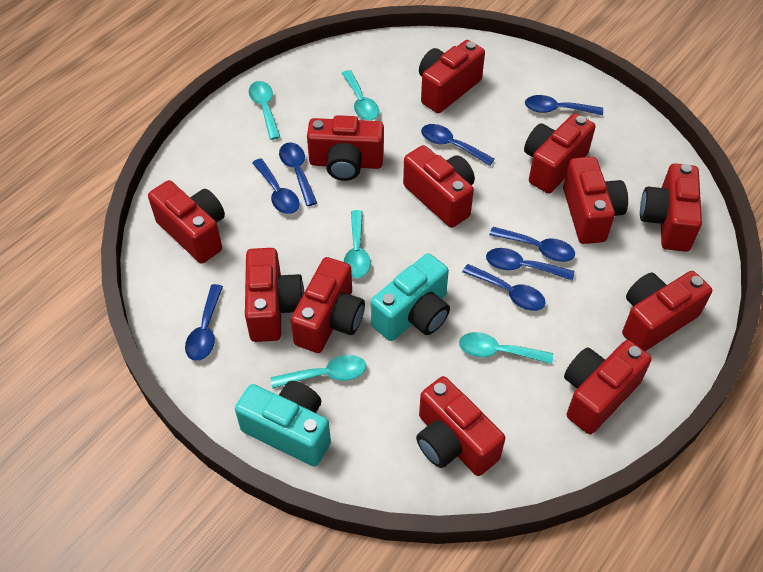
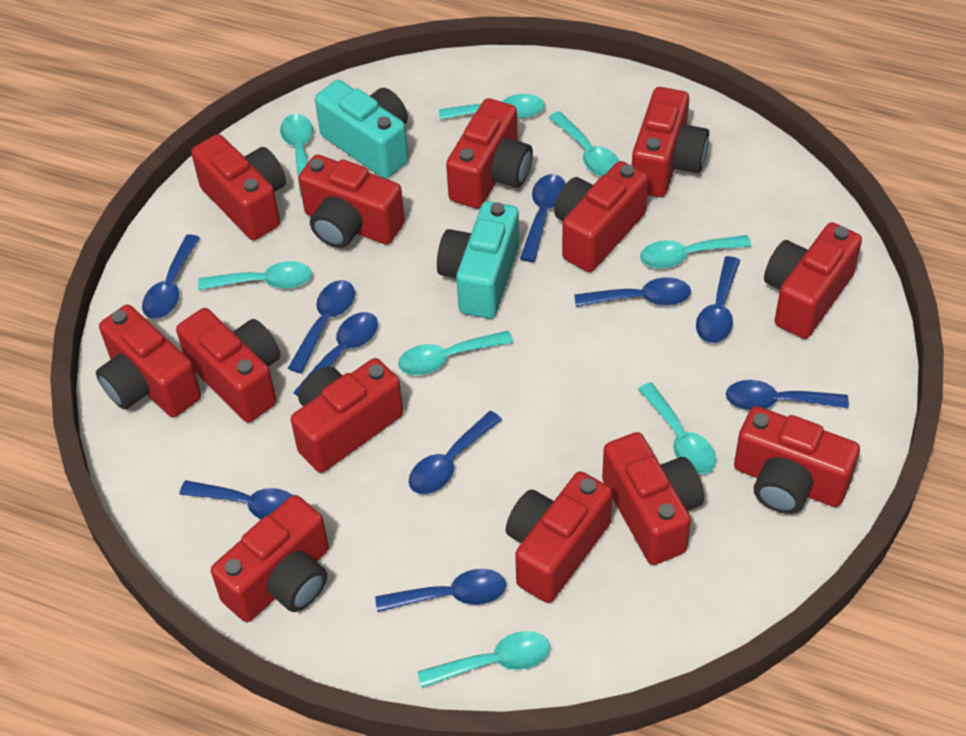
blue spoon: 8 -> 10
red camera: 12 -> 13
turquoise spoon: 5 -> 8

